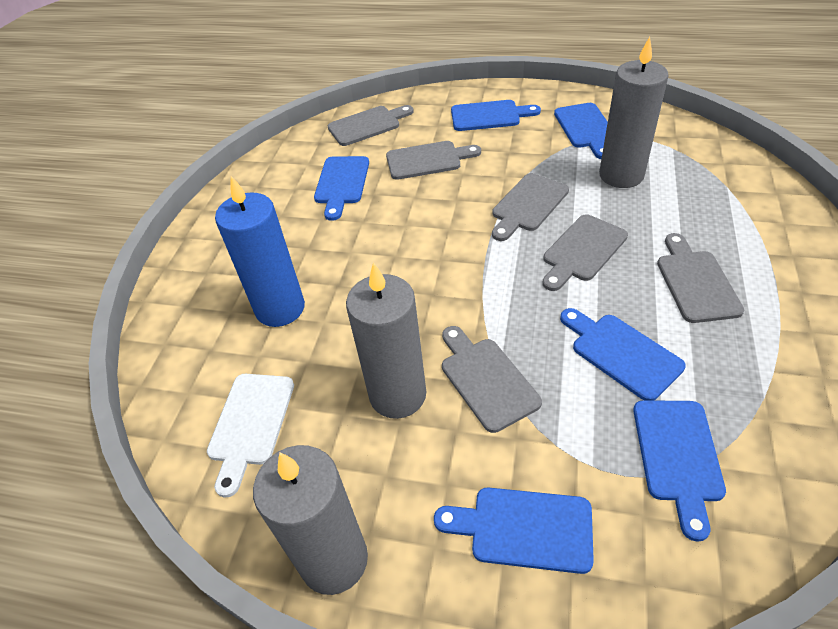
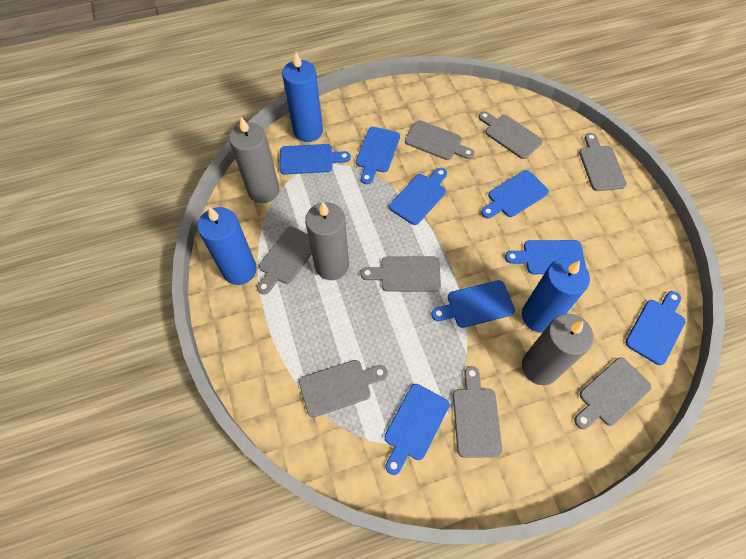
blue candle: 1 -> 3
blue cutting board: 6 -> 8
grey cutting board: 6 -> 8
white cutting board: 1 -> 0

